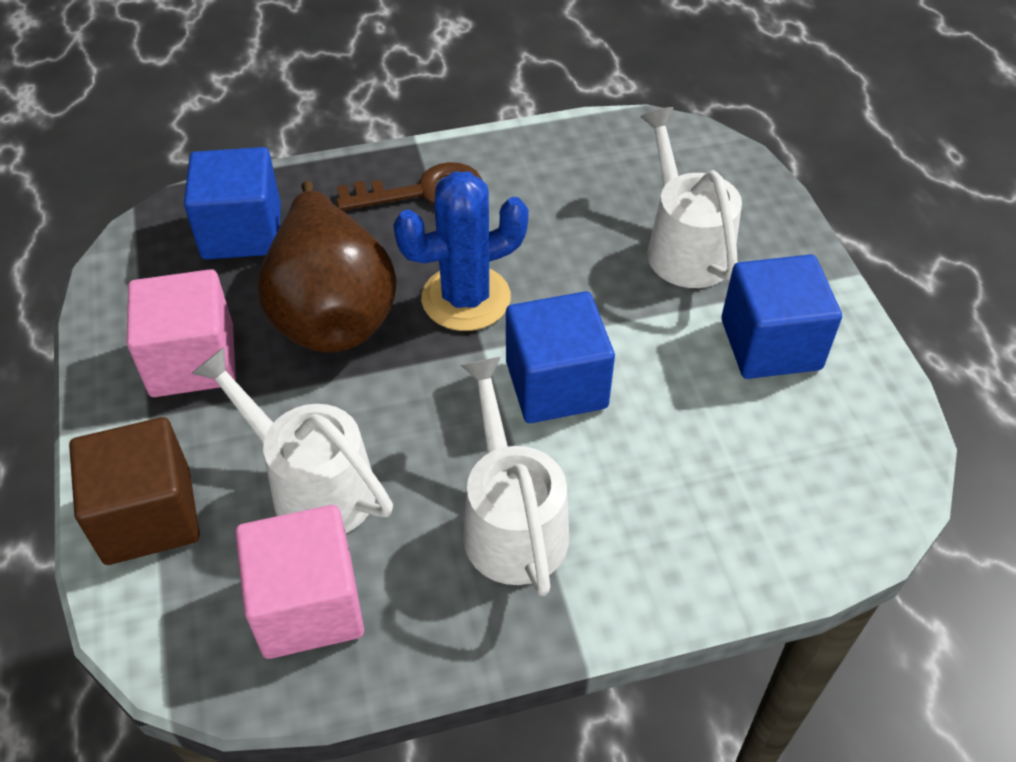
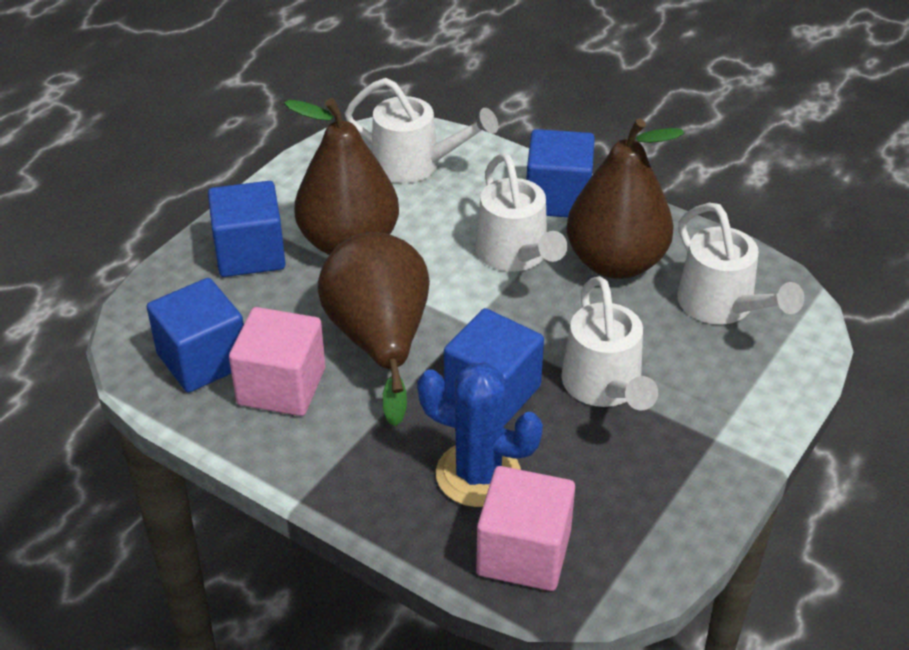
blue cube: 3 -> 4
brown cube: 1 -> 0
brown key: 1 -> 0
brown pear: 1 -> 3
white watering can: 3 -> 4

